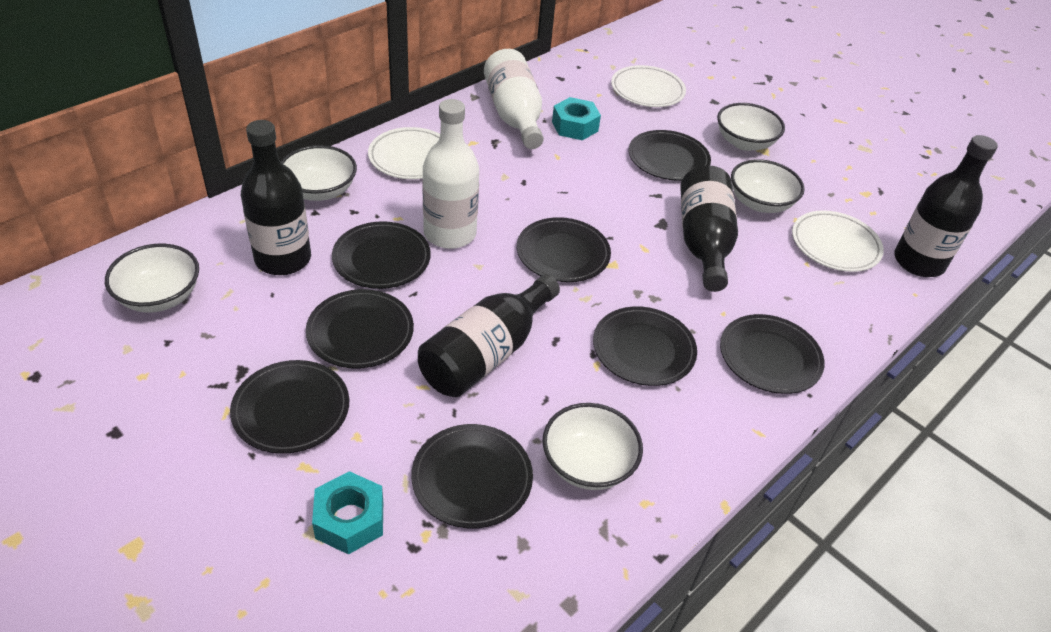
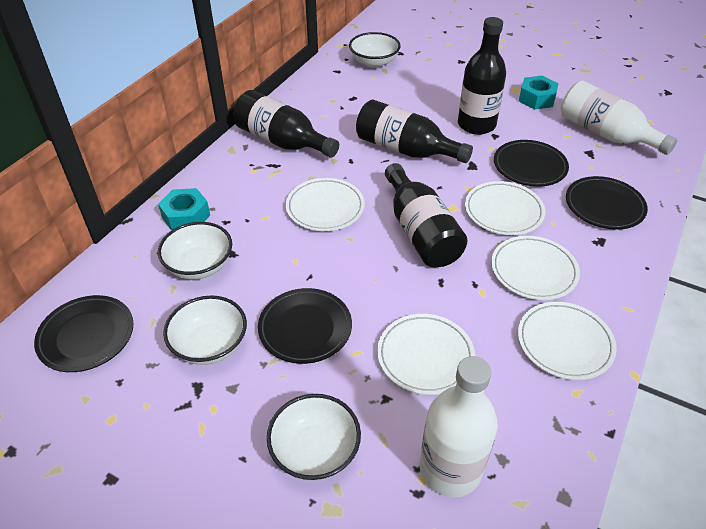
black plate: 8 -> 4
white bowl: 5 -> 4
white plate: 3 -> 5

